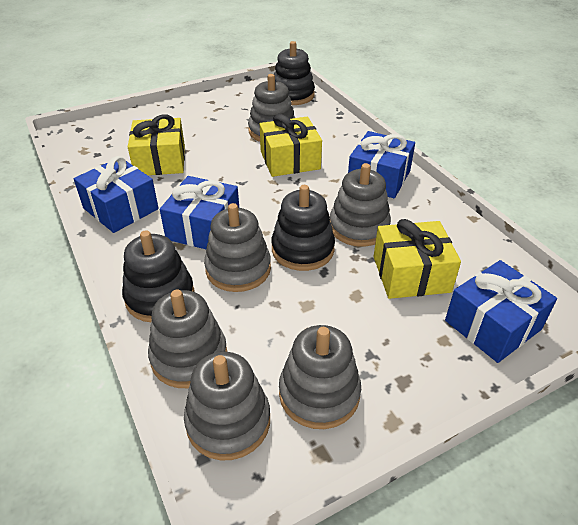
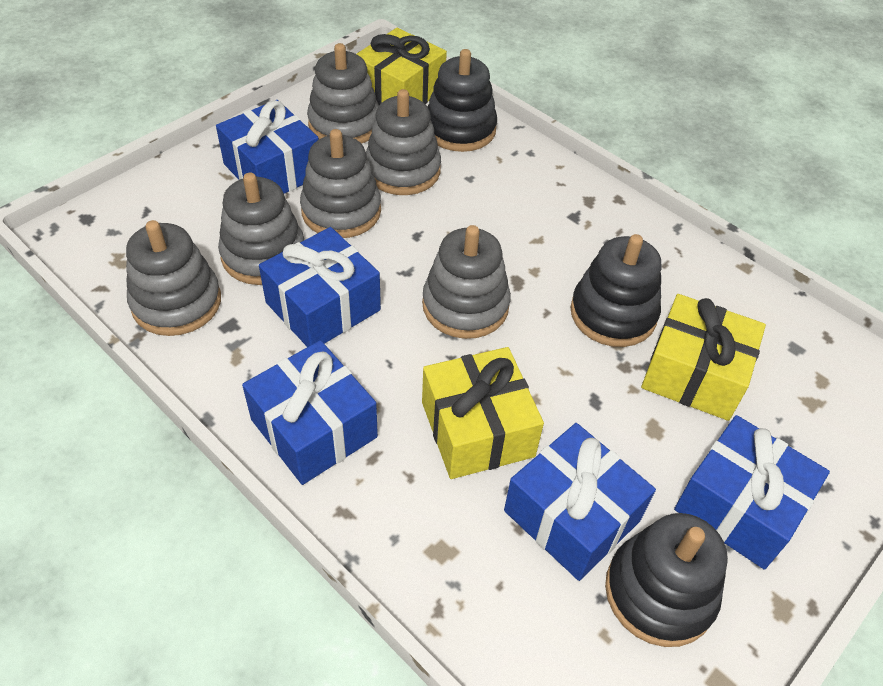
blue gift: 4 -> 5

